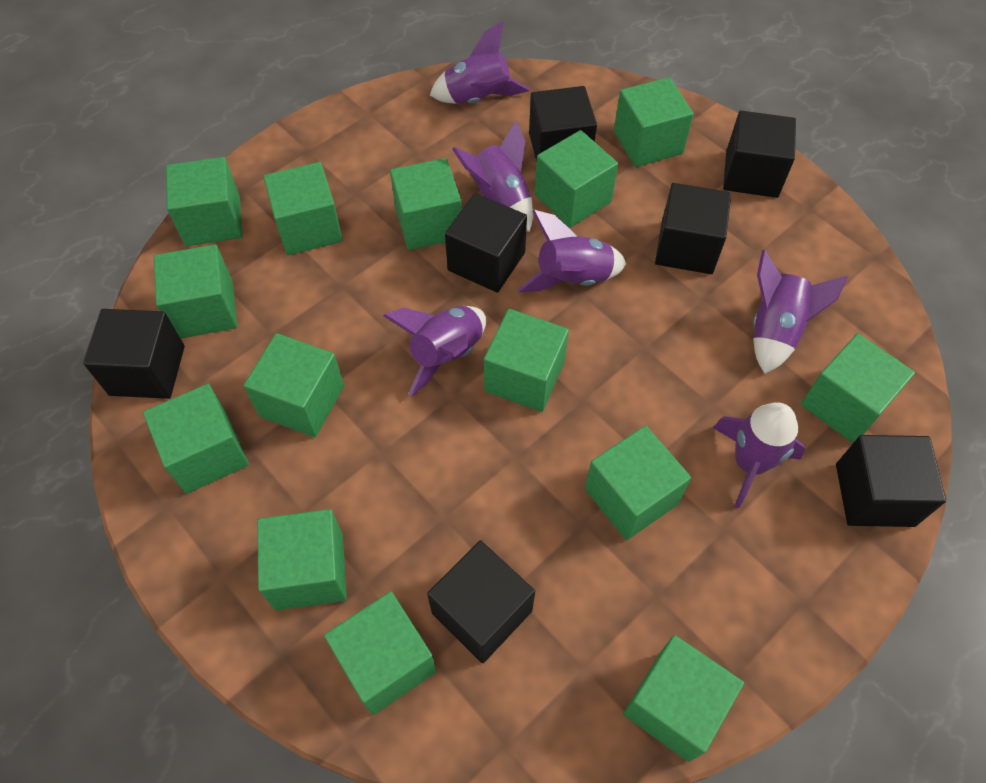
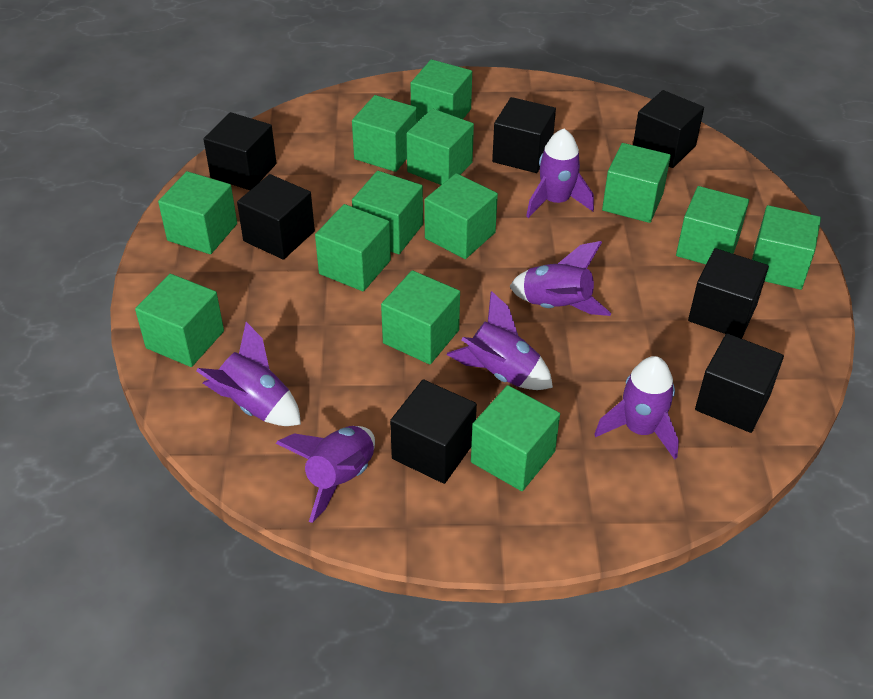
green cube: 14 -> 13

